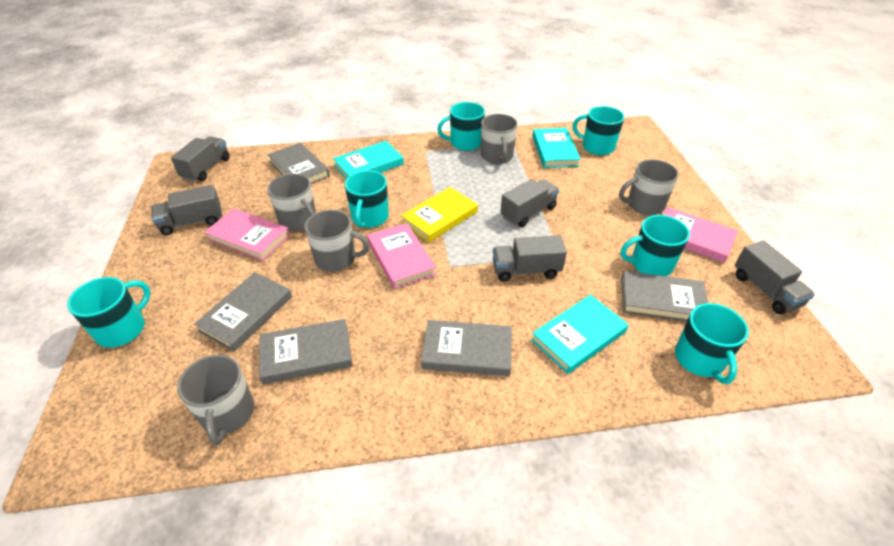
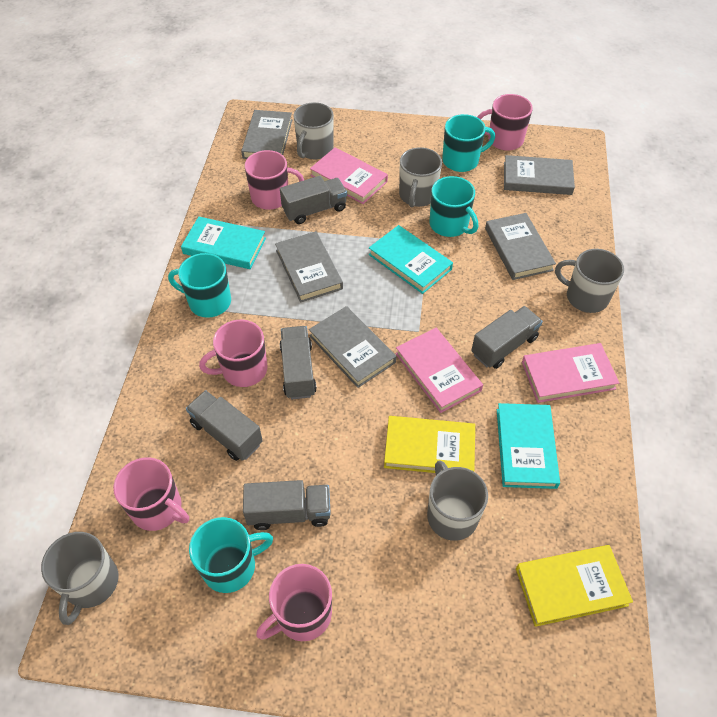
pink mug: 0 -> 5
turquoise mug: 6 -> 4
yellow book: 1 -> 2

